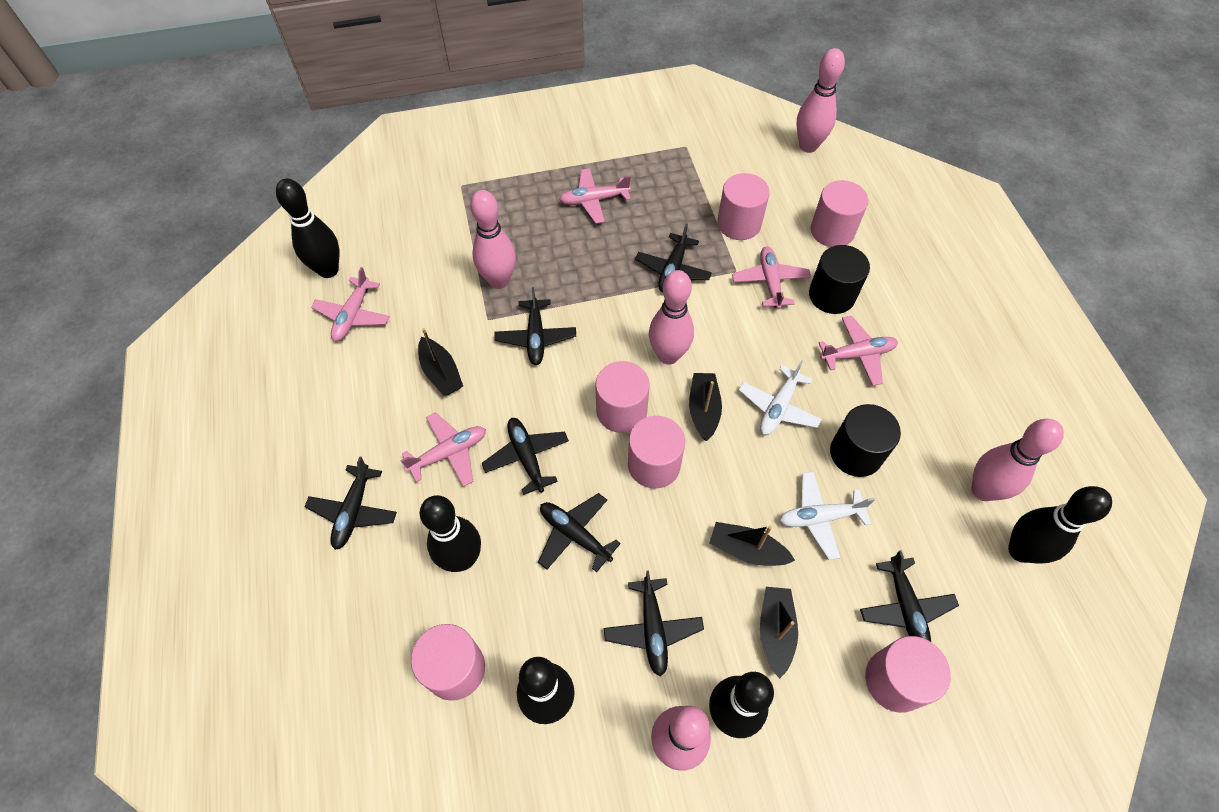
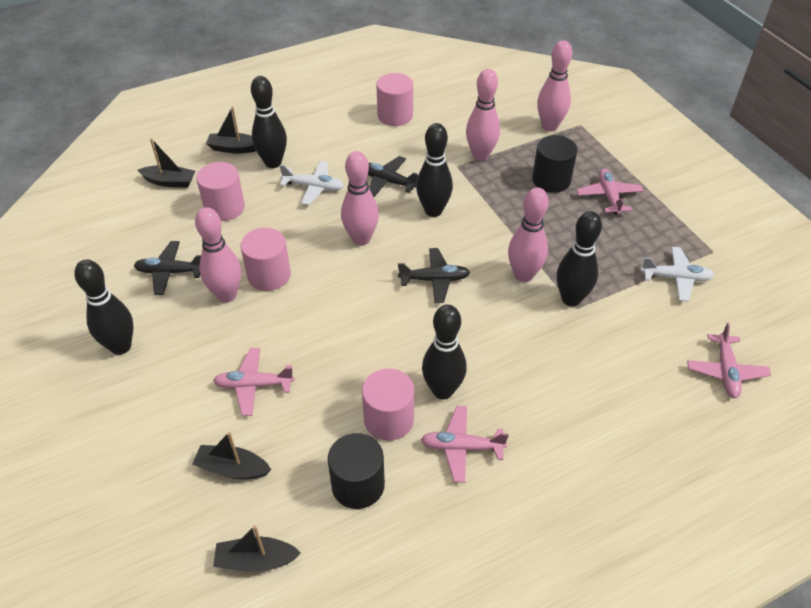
black plane: 7 -> 3
pink cylinder: 6 -> 4
pink plane: 5 -> 4

